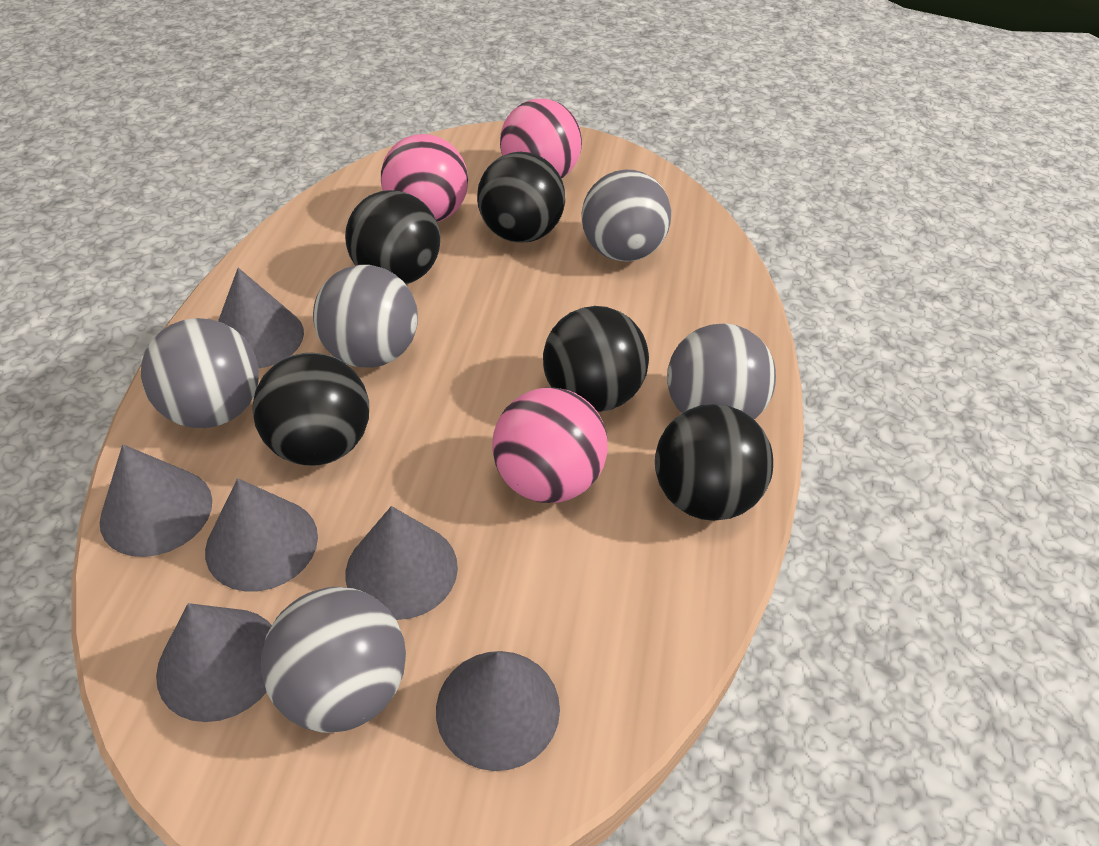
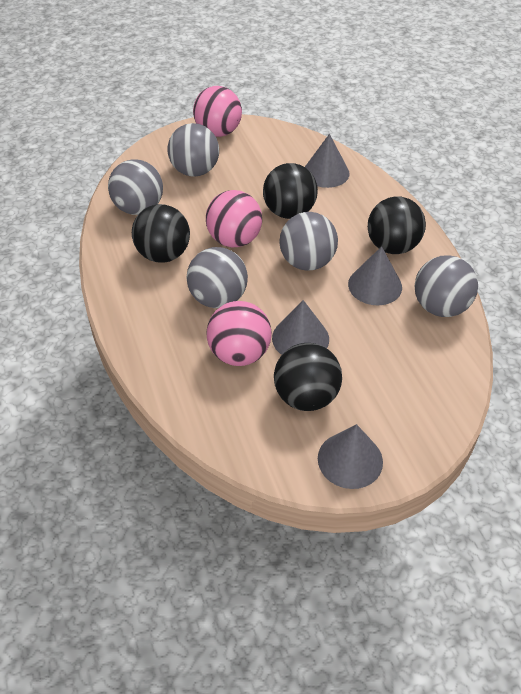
black ball: 5 -> 4
grey cone: 6 -> 4

